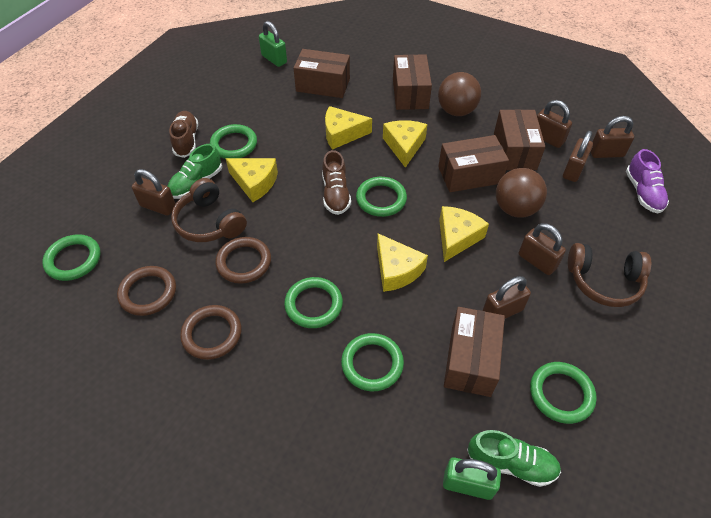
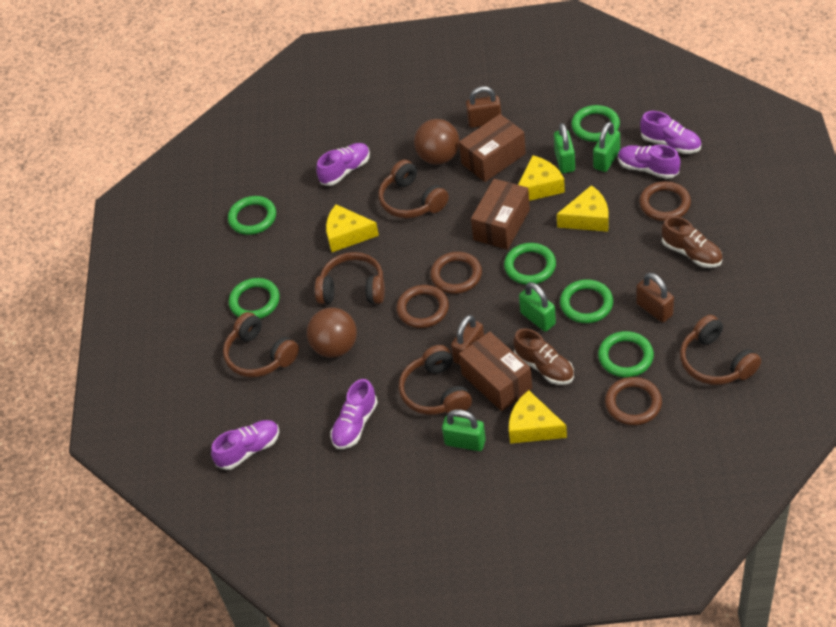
brown box: 5 -> 3
brown headphones: 2 -> 5
brown padlock: 6 -> 3
brown ring: 3 -> 4
green padlock: 2 -> 4
green shoe: 2 -> 0
purple shoe: 1 -> 5
yellow cheese: 5 -> 4

